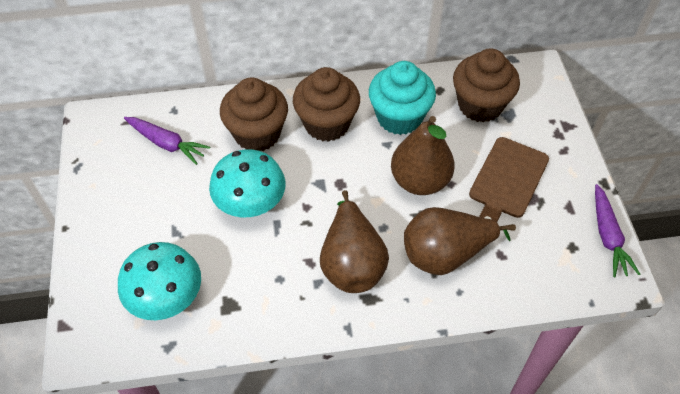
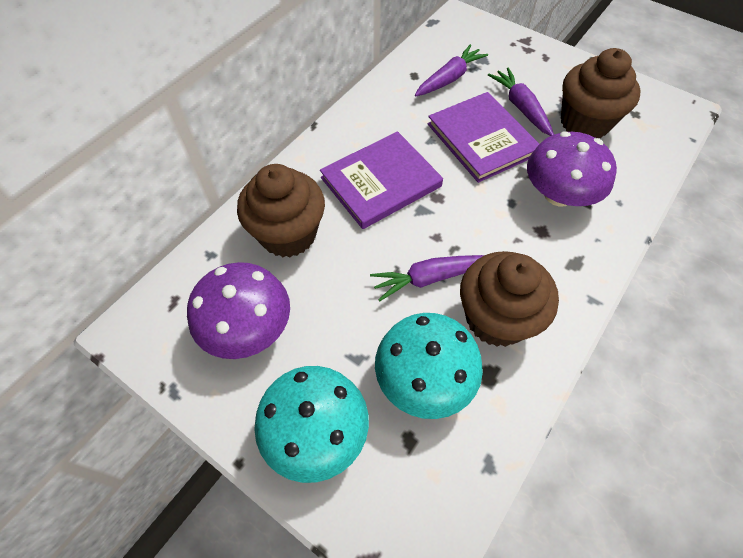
brown cutting board: 1 -> 0
brown pear: 3 -> 0
purple book: 0 -> 2
purple carrot: 2 -> 3
purple mushroom: 0 -> 2
turquoise cupcake: 1 -> 0

